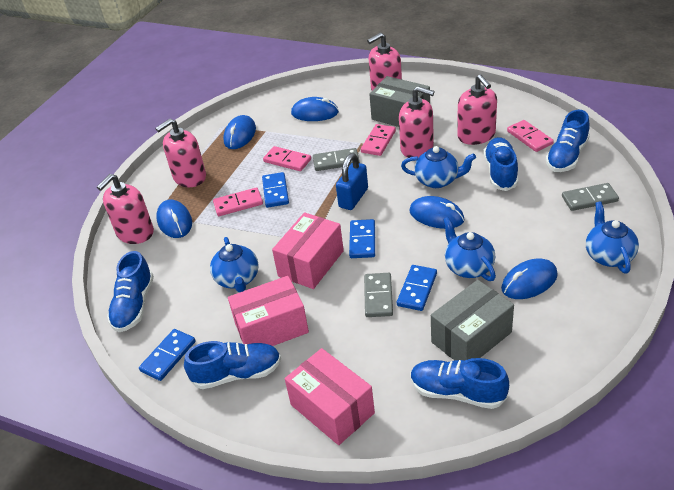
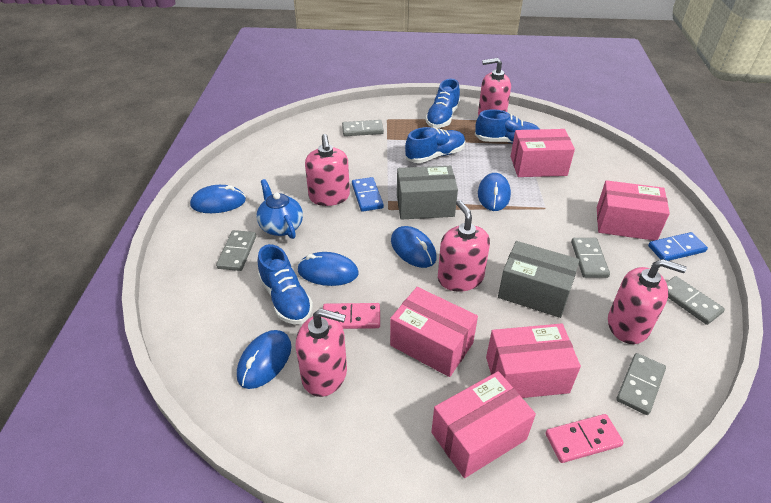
blue domino: 4 -> 2
blue padlock: 1 -> 0
blue shoe: 5 -> 4
blue teapot: 4 -> 1
grey domino: 3 -> 5
pink box: 3 -> 5
pink domino: 4 -> 2

